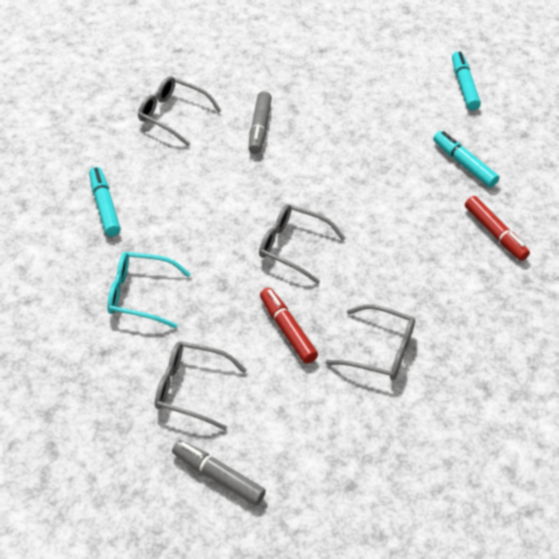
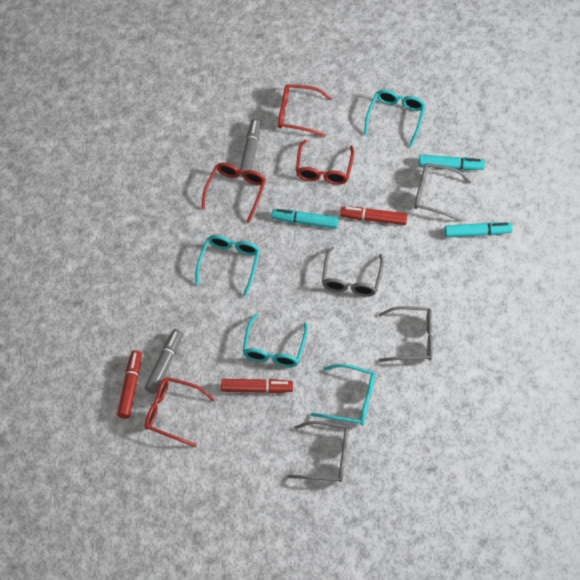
red glasses: 0 -> 4
red marker: 2 -> 3
turquoise glasses: 1 -> 4

